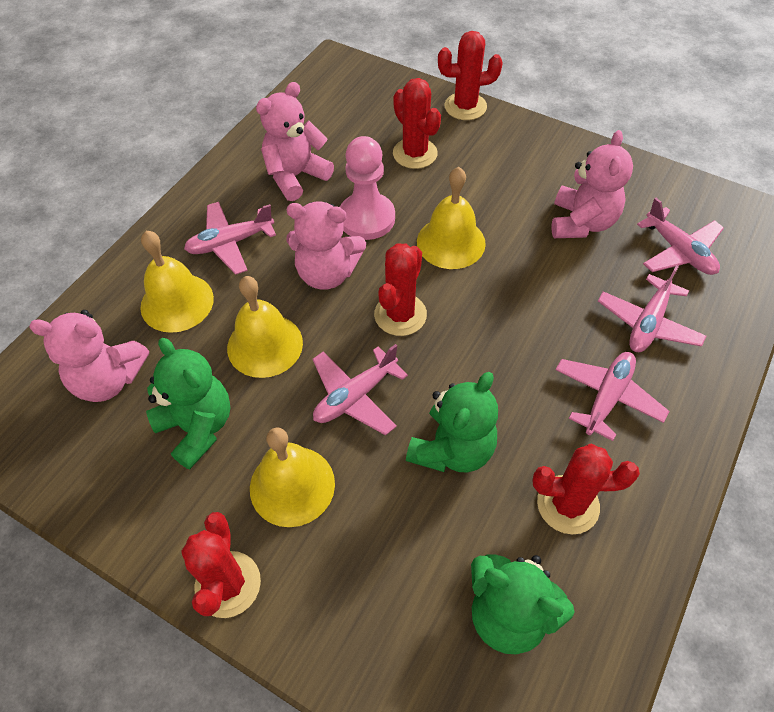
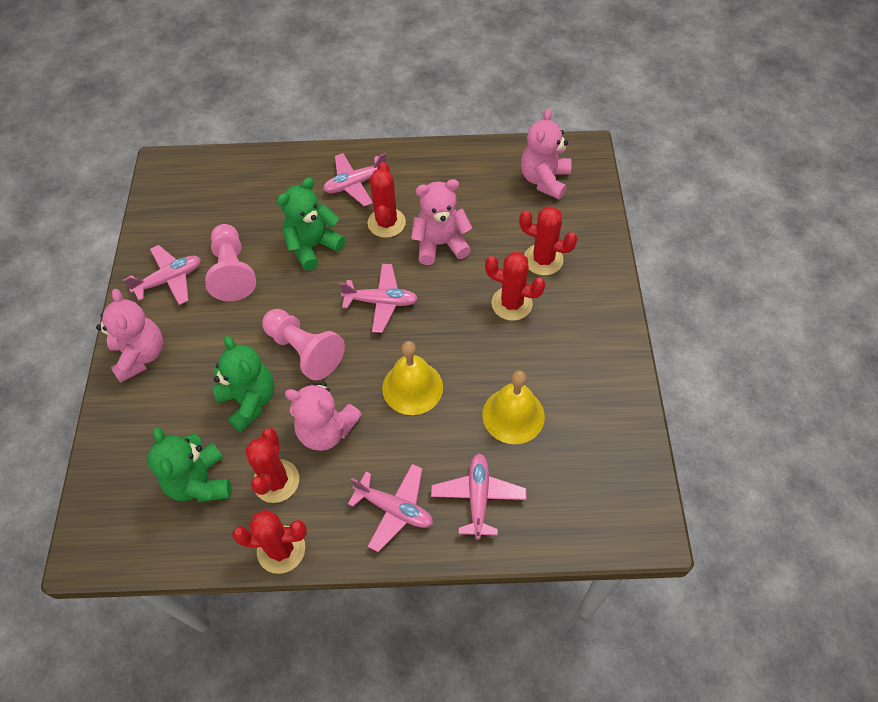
pink pawn: 1 -> 2
yellow bell: 4 -> 2

